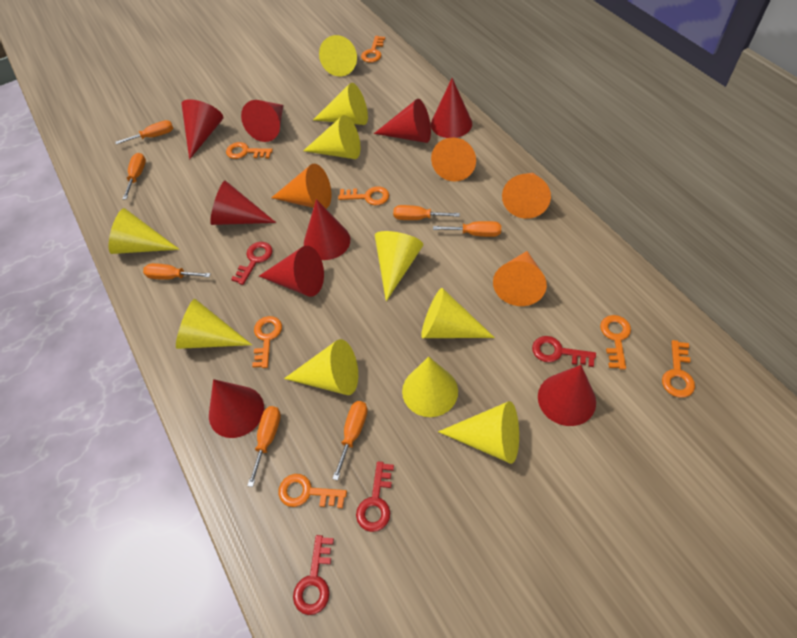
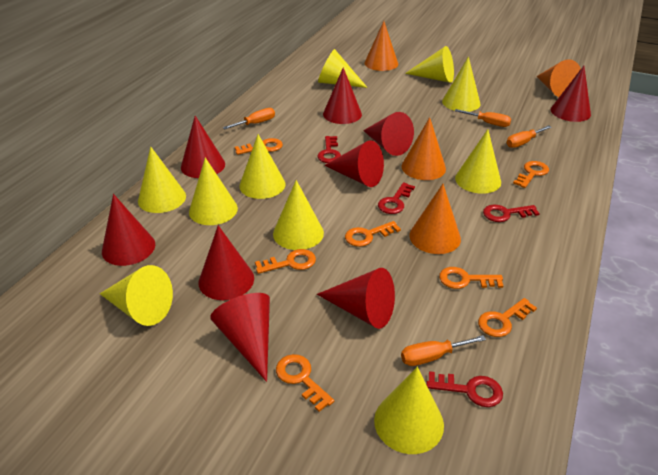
orange screwdriver: 7 -> 4

